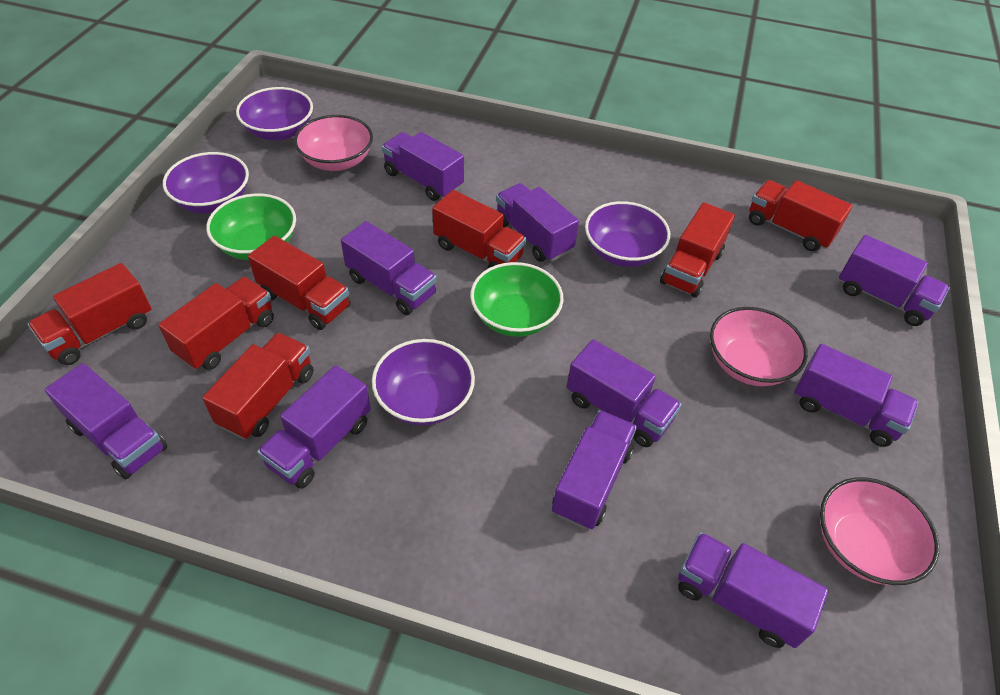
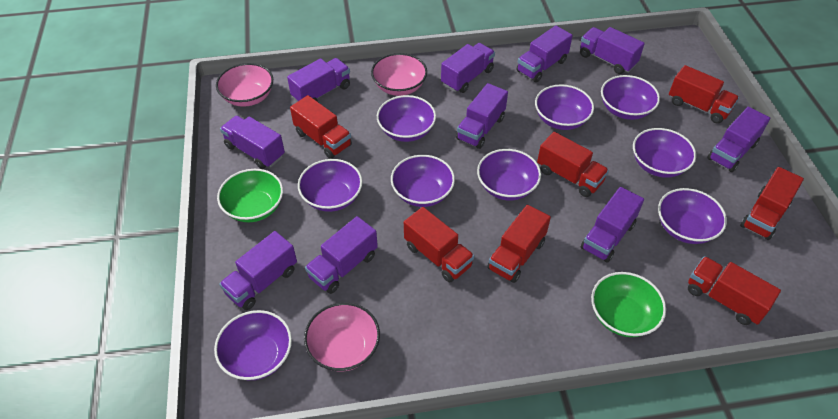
purple bowl: 4 -> 9

